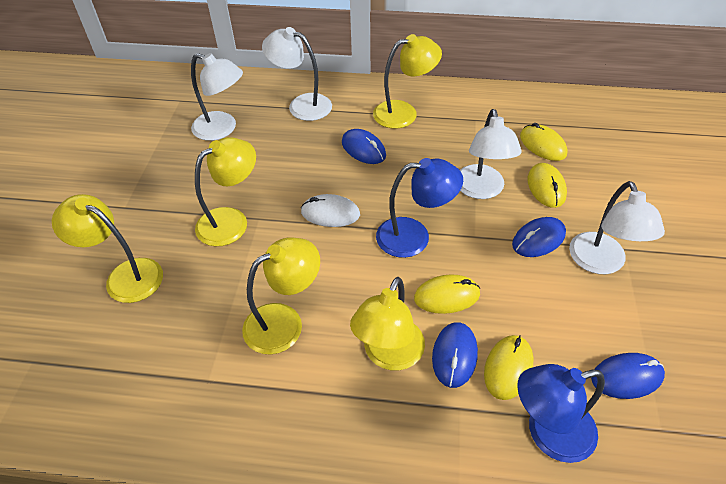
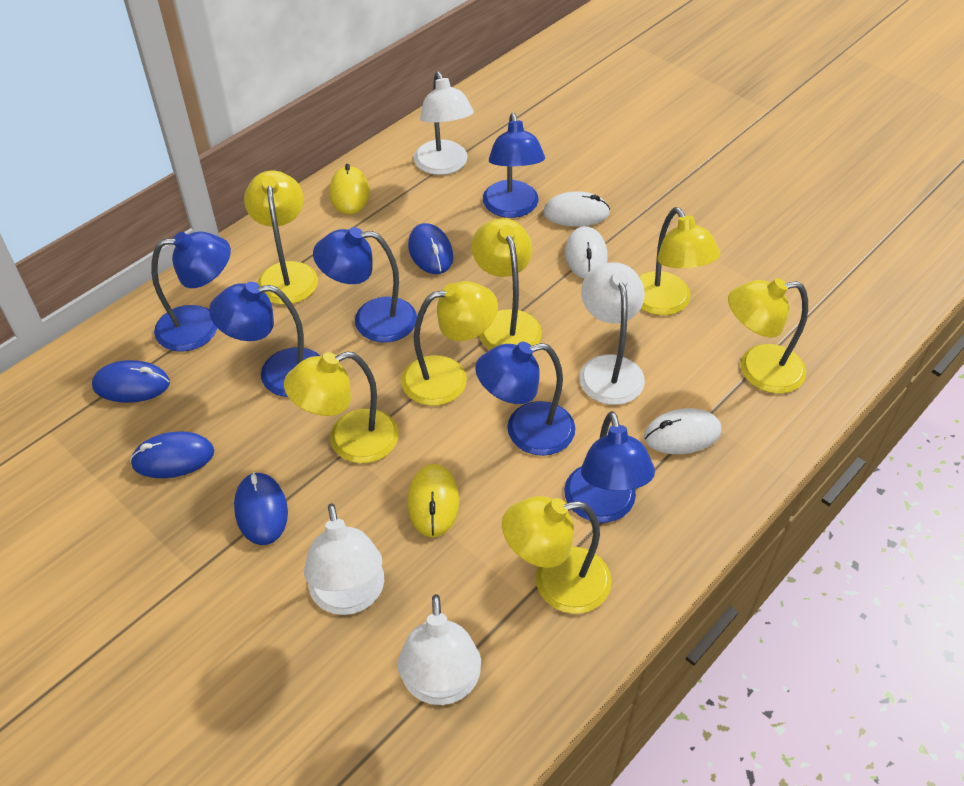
blue lamp: 2 -> 6
white mouse: 1 -> 3
yellow lamp: 5 -> 7
yellow mouse: 4 -> 2

